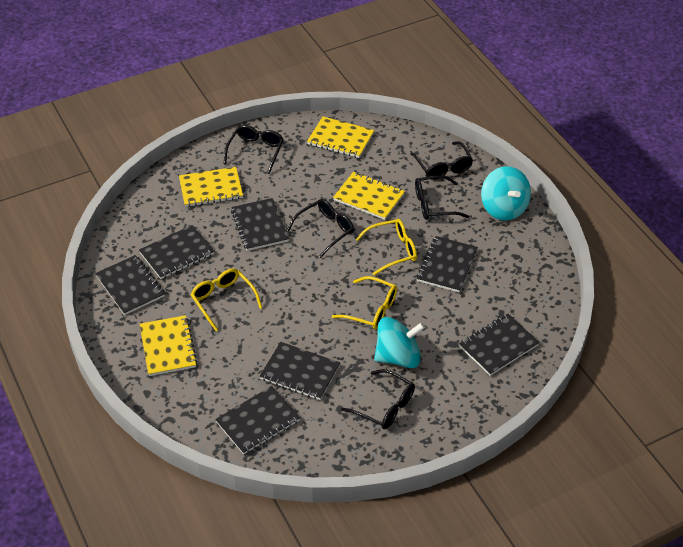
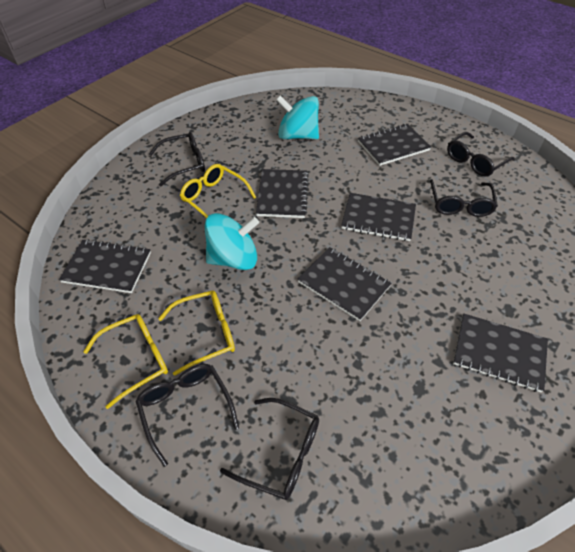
black notebook: 7 -> 6
yellow notebook: 4 -> 0

